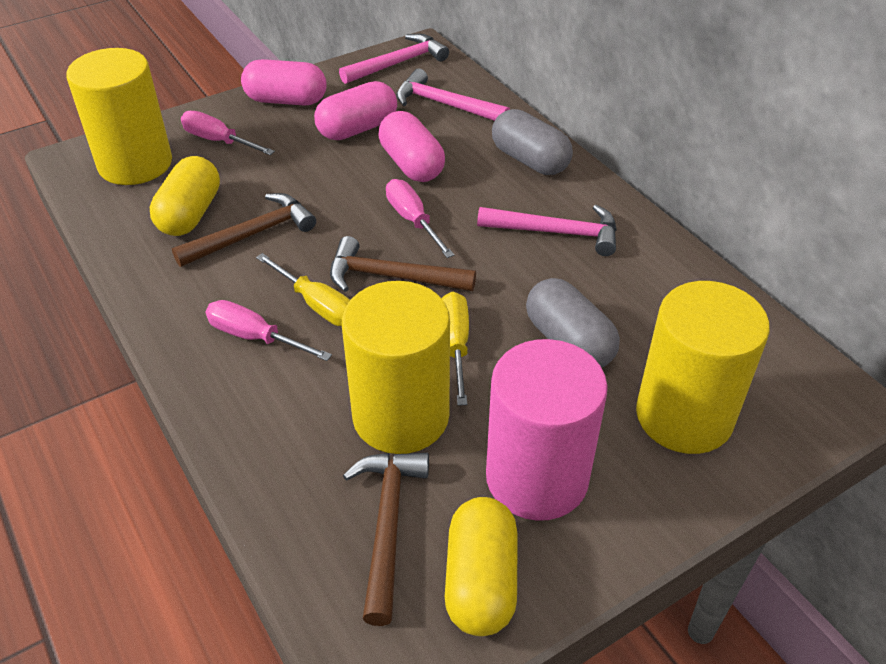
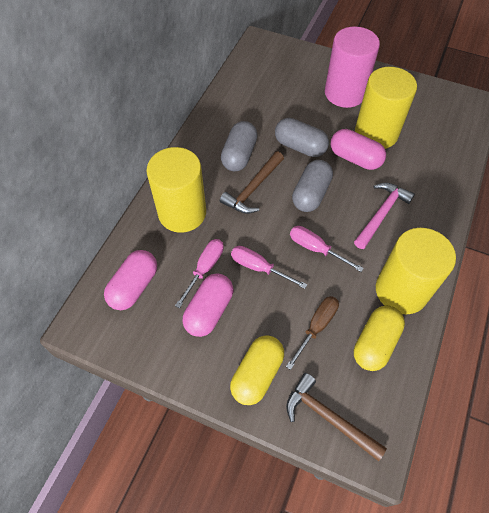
brown hammer: 3 -> 2
brown screwdriver: 0 -> 1
grey capsule: 2 -> 3
pink hammer: 3 -> 1
yellow screwdriver: 2 -> 0

